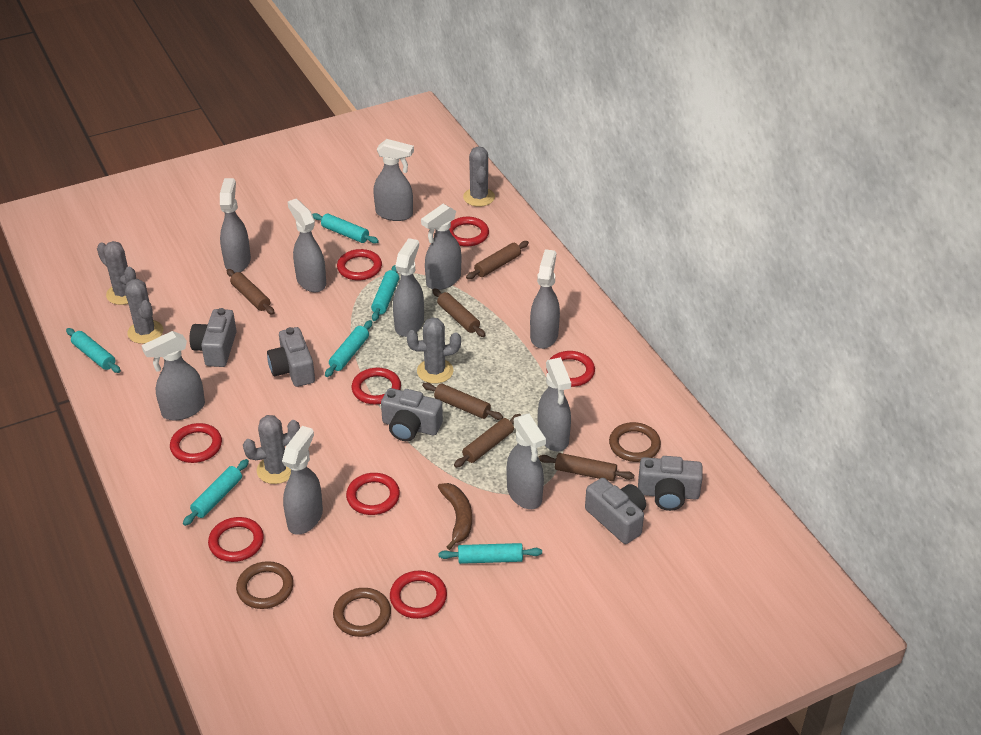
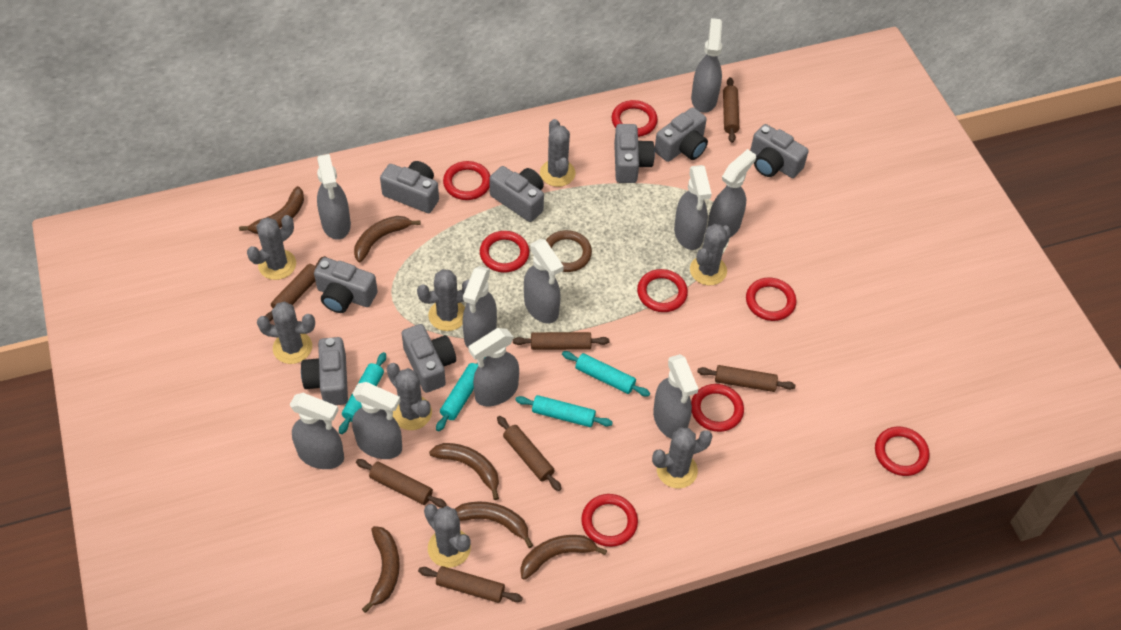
brown banana: 1 -> 6
brown ring: 3 -> 1
brown rolling pin: 6 -> 7
grey cactus: 5 -> 8
grey camera: 5 -> 8
turquoise rolling pin: 6 -> 4

